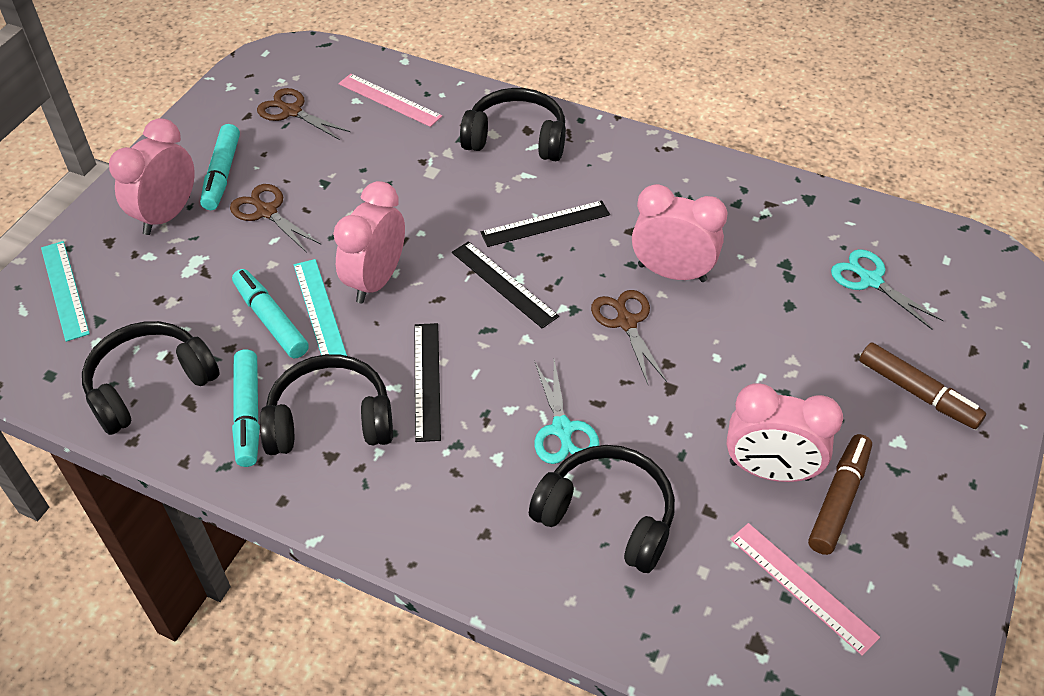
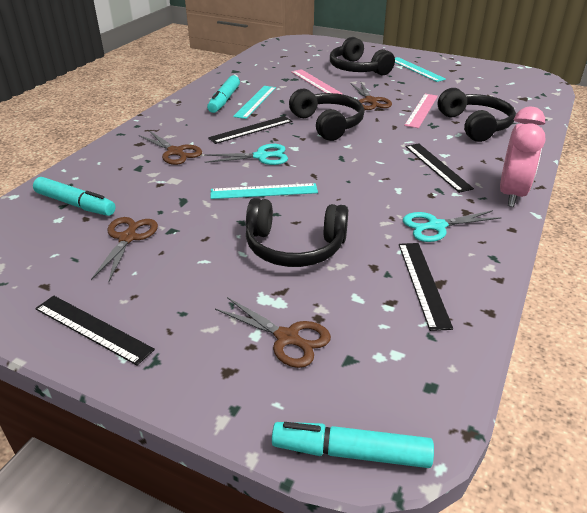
black ruler: 3 -> 4
brown marker: 2 -> 0
brown scissors: 3 -> 4
pink clock: 4 -> 1
turquoise ruler: 2 -> 3

